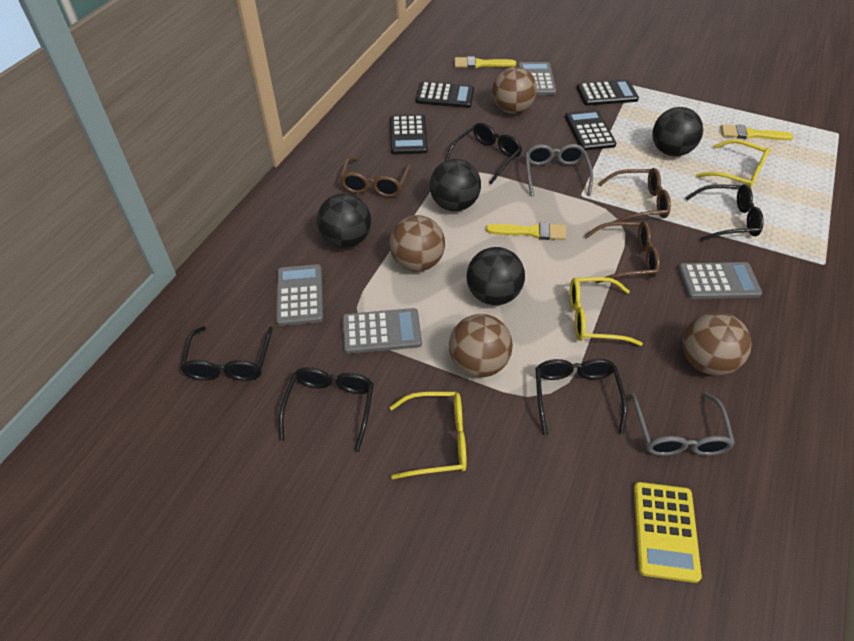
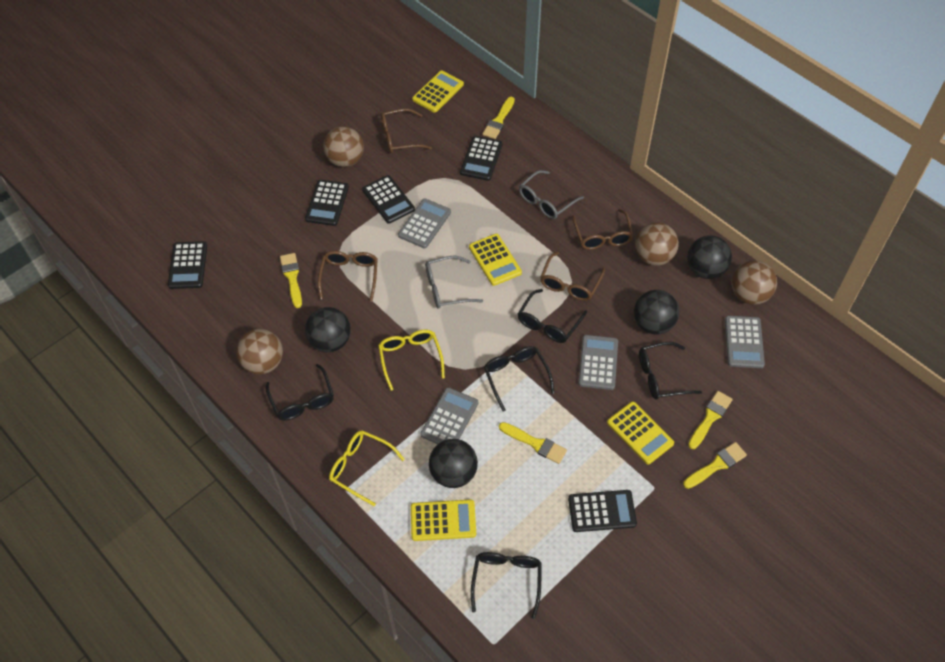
black calculator: 4 -> 5
brown glasses: 3 -> 4
yellow brush: 3 -> 5
yellow calculator: 1 -> 4
yellow glasses: 3 -> 2

